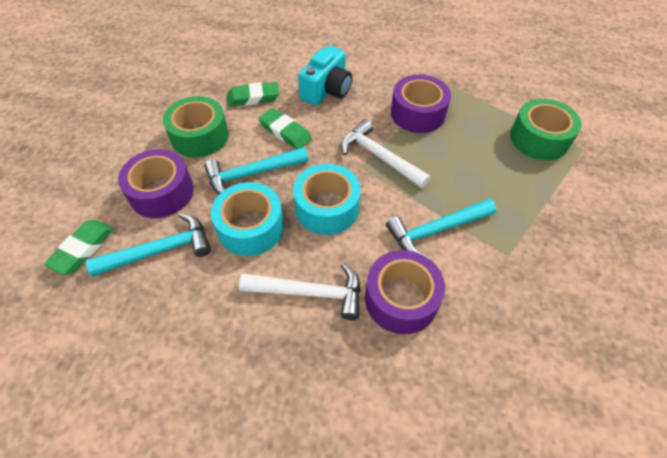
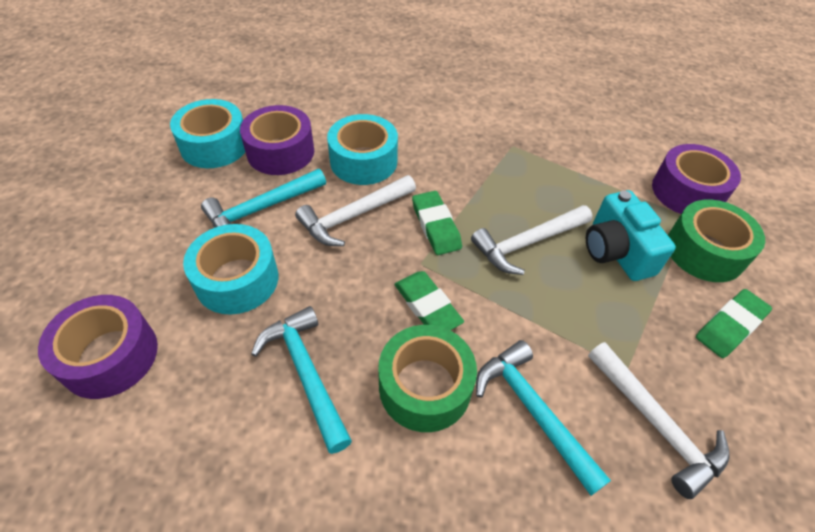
turquoise tape: 2 -> 3
white hammer: 2 -> 3

